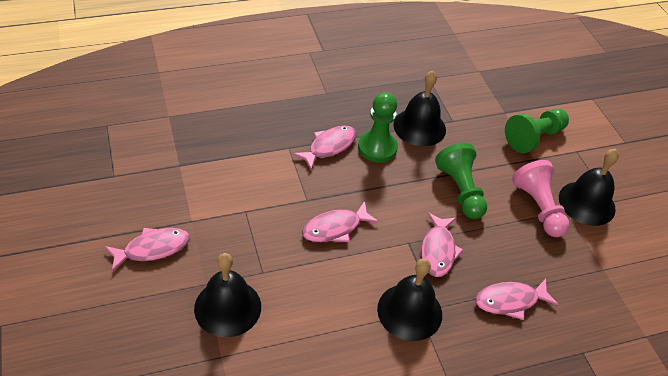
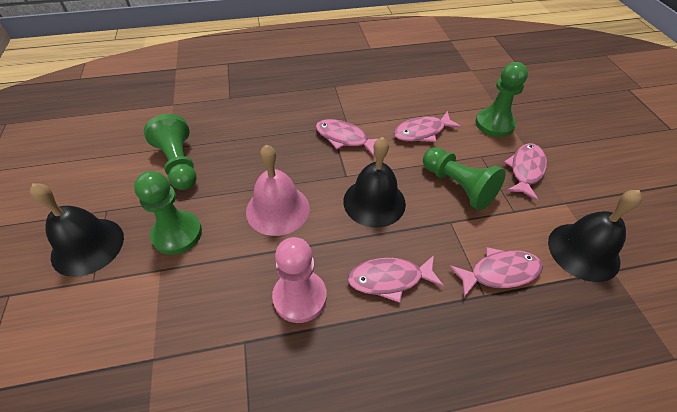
black bell: 4 -> 3
green pawn: 3 -> 4
pink bell: 0 -> 1

